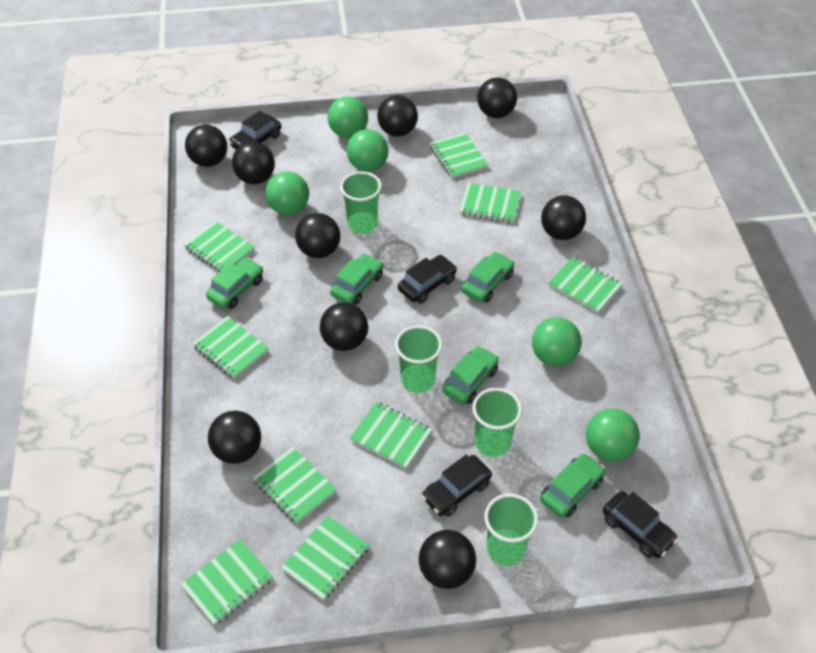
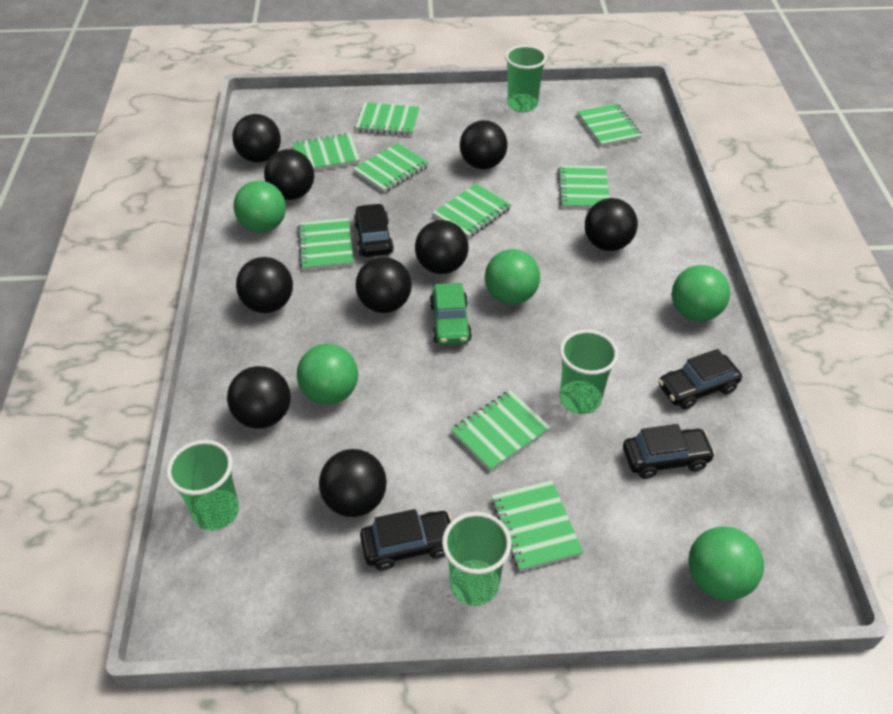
green car: 5 -> 1

